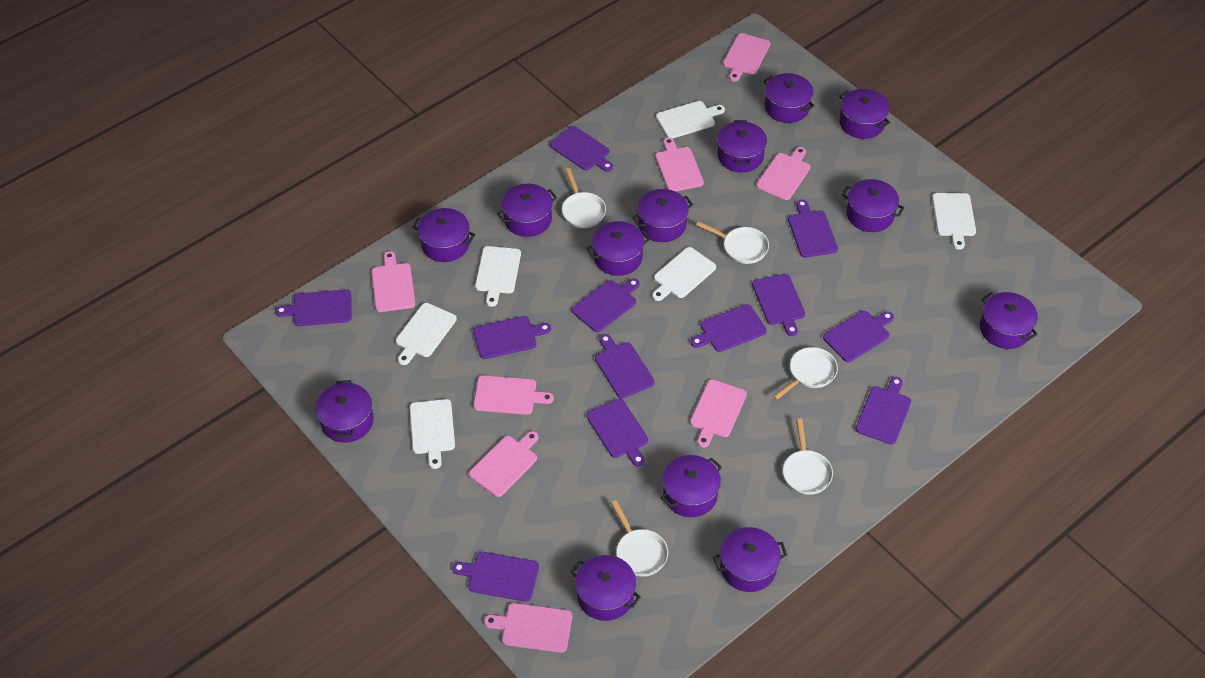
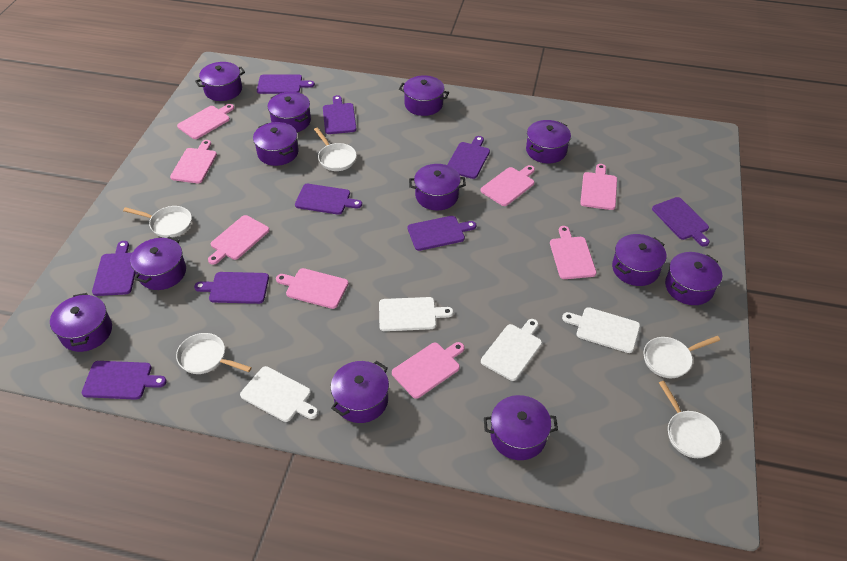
purple cutting board: 12 -> 9
purple pot: 13 -> 12
white cutting board: 6 -> 4

